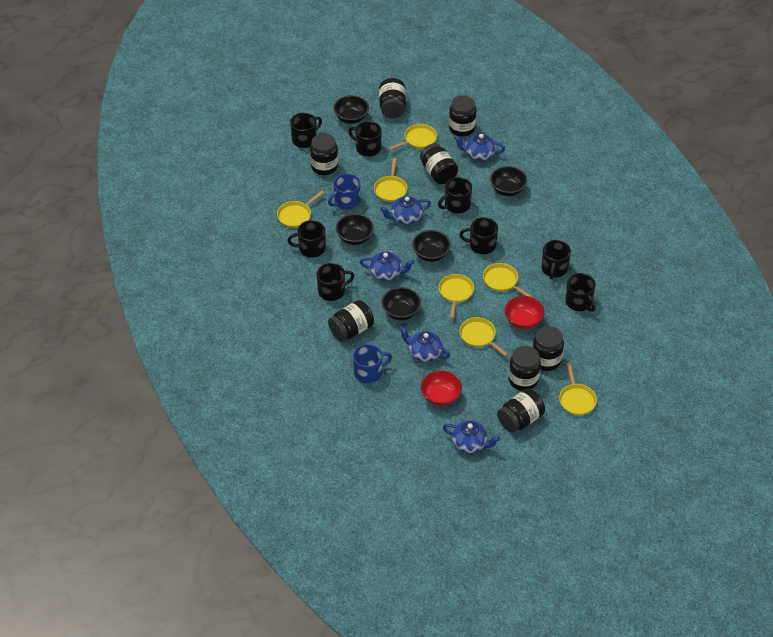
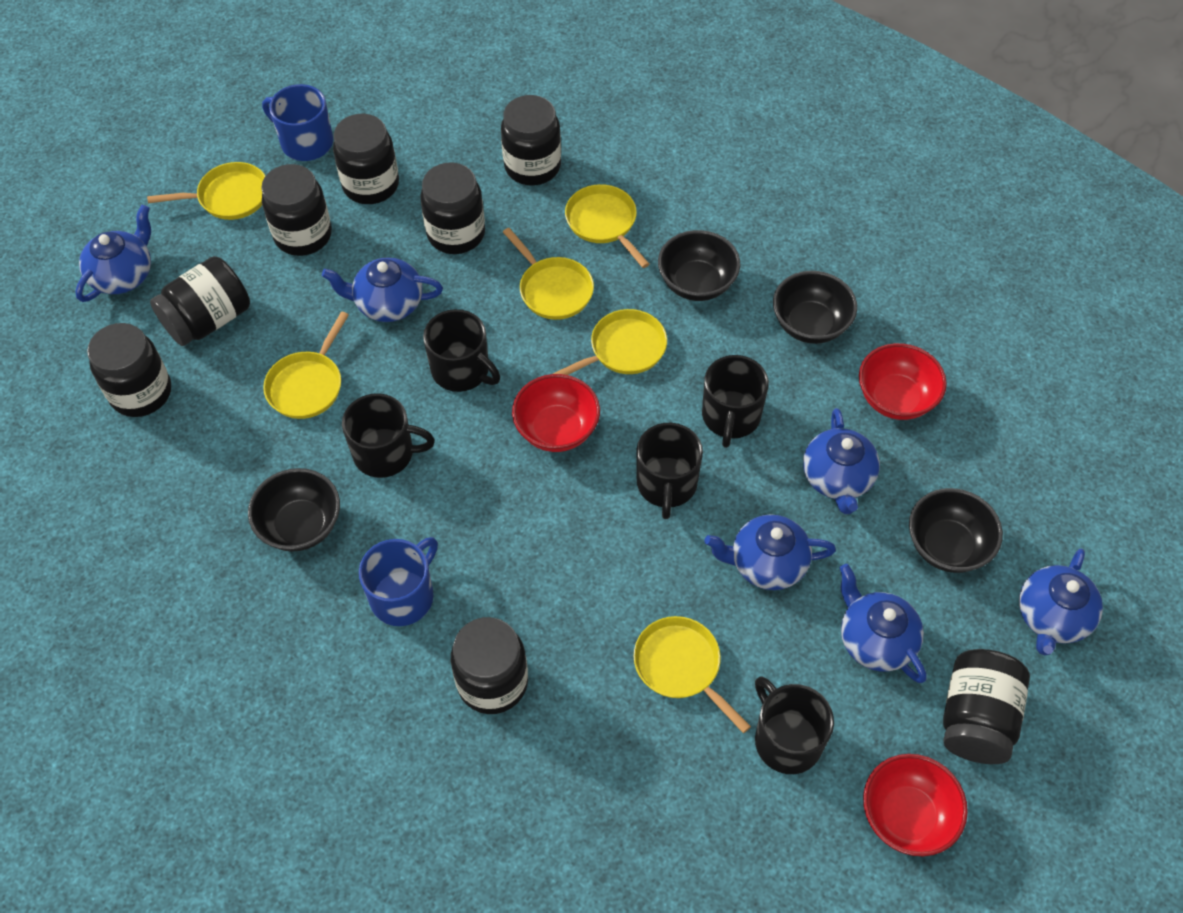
black bowl: 5 -> 4
black mug: 8 -> 5
blue teapot: 5 -> 6
red bowl: 2 -> 3
yellow pan: 7 -> 6

